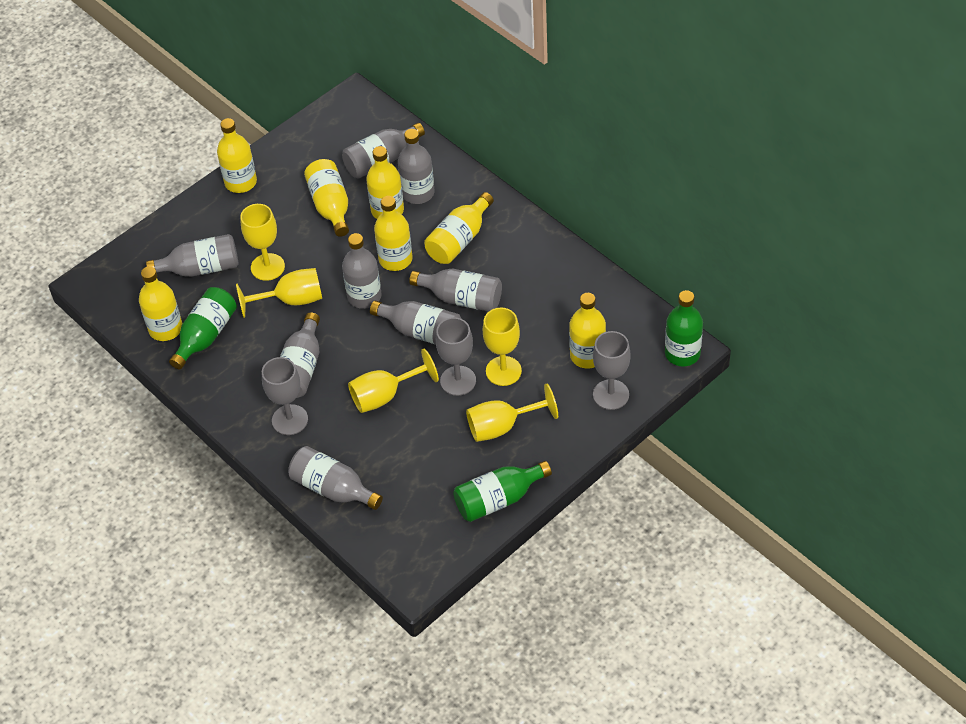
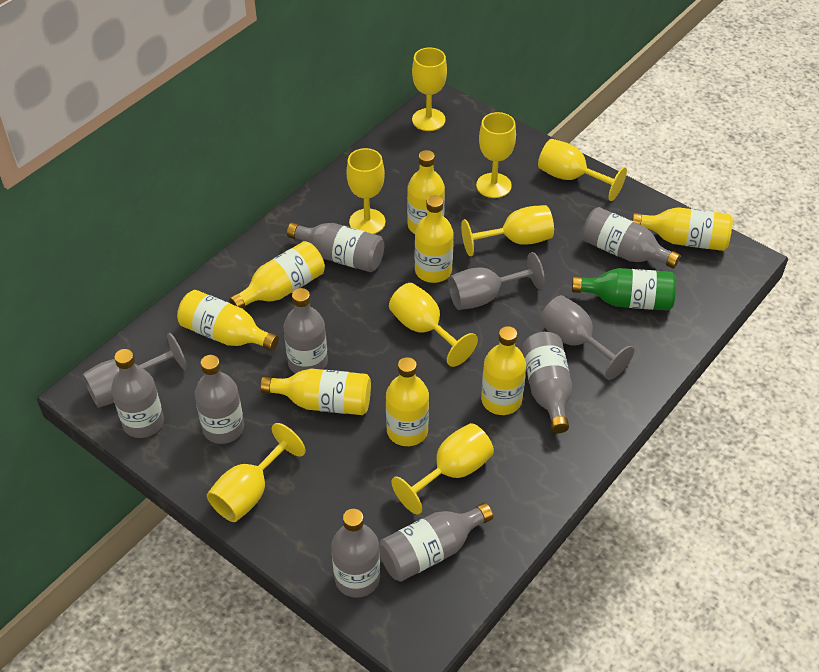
green bottle: 3 -> 1
yellow bottle: 7 -> 8
yellow goblet: 5 -> 8

